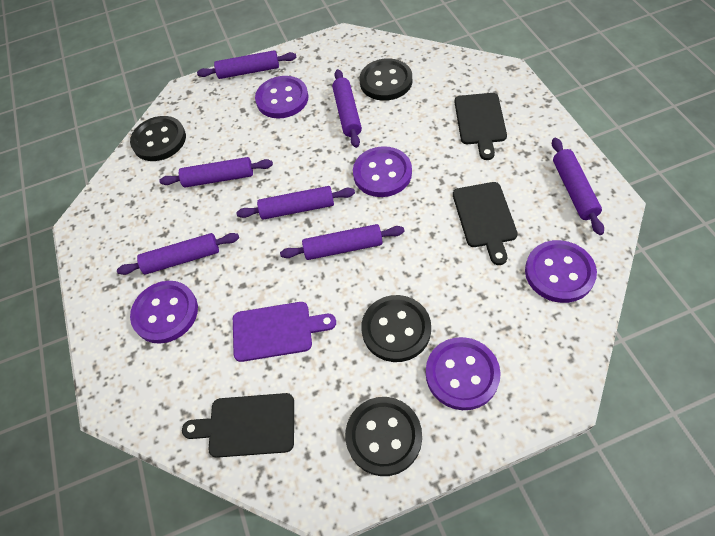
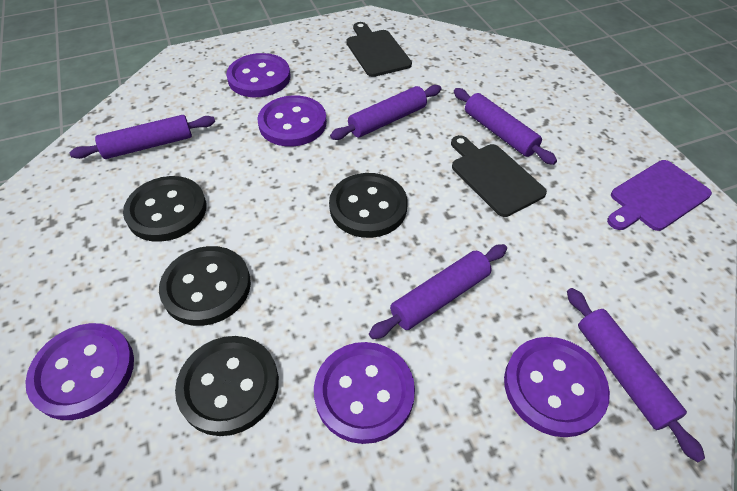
black cutting board: 3 -> 2
purple rolling pin: 7 -> 5

